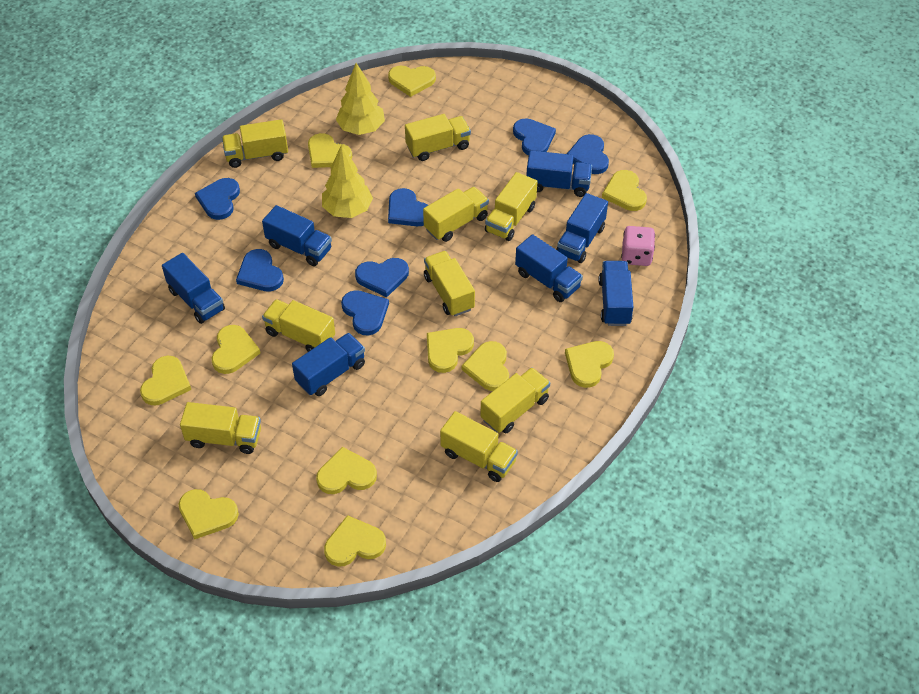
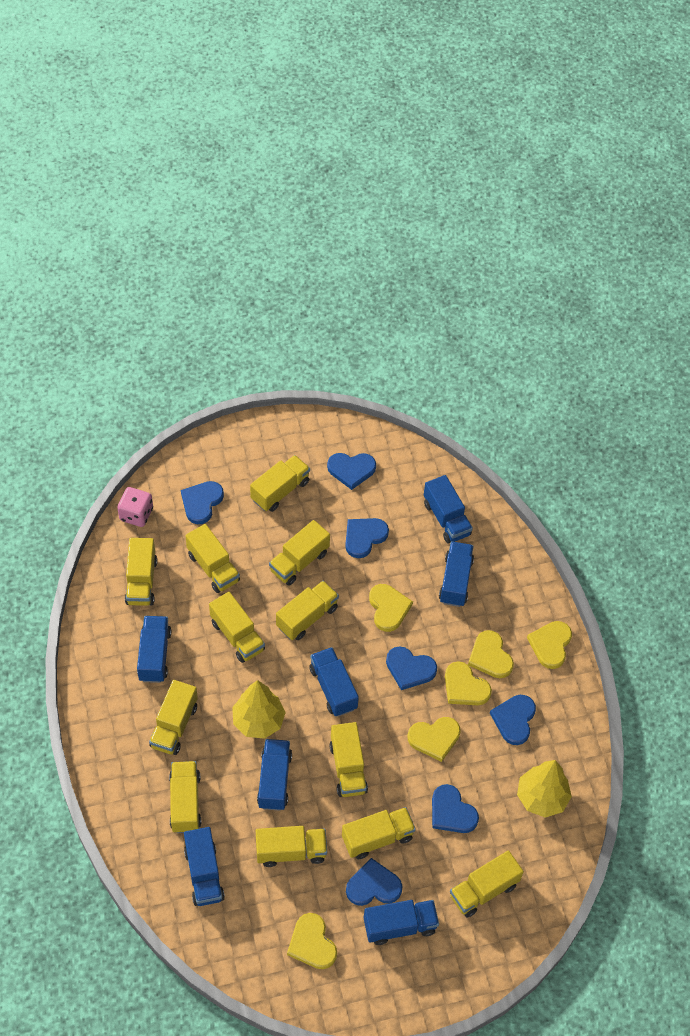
yellow heart: 11 -> 6
yellow truck: 9 -> 12

